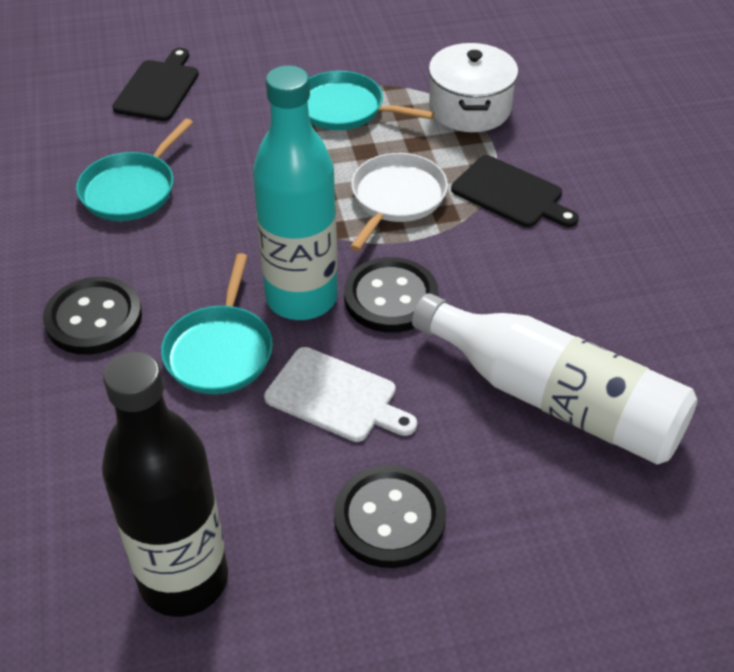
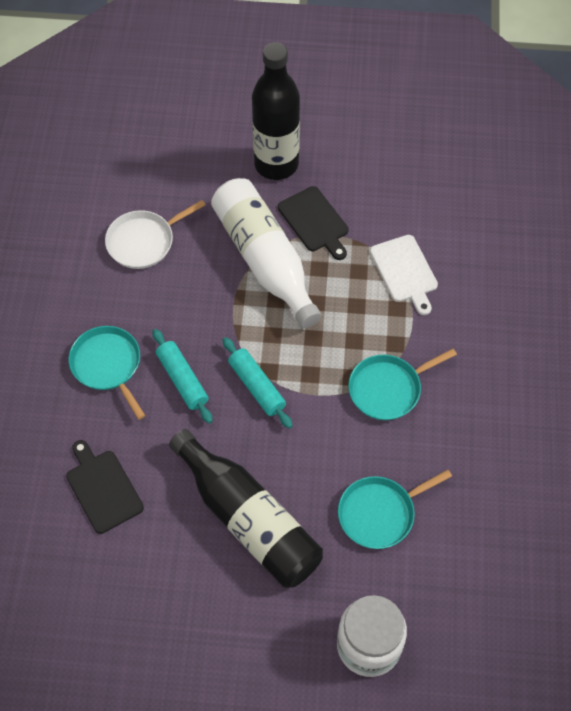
black bottle: 1 -> 2
black button: 3 -> 0
turquoise bottle: 1 -> 0
turquoise rolling pin: 0 -> 2
white jar: 0 -> 1
white pot: 1 -> 0

